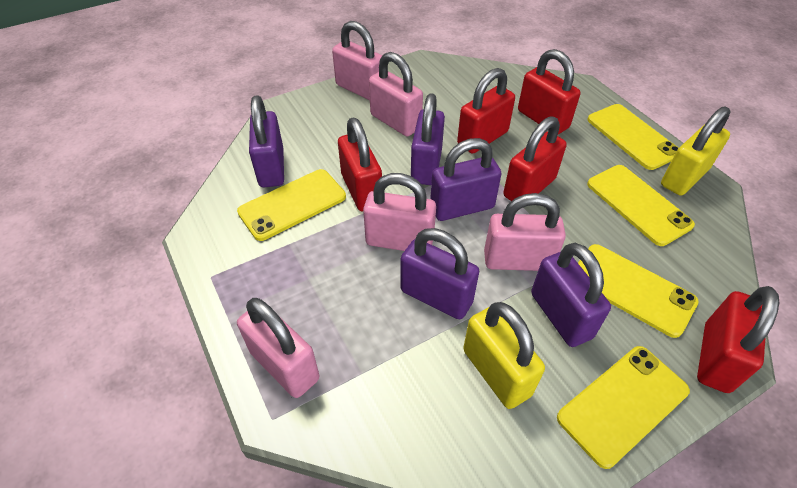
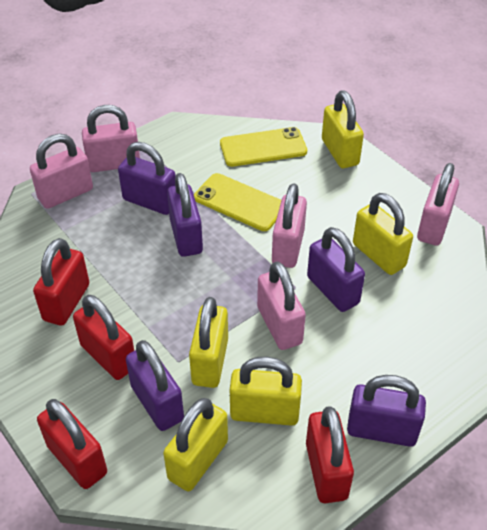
red padlock: 5 -> 4
yellow padlock: 2 -> 5
yellow phone: 5 -> 2

